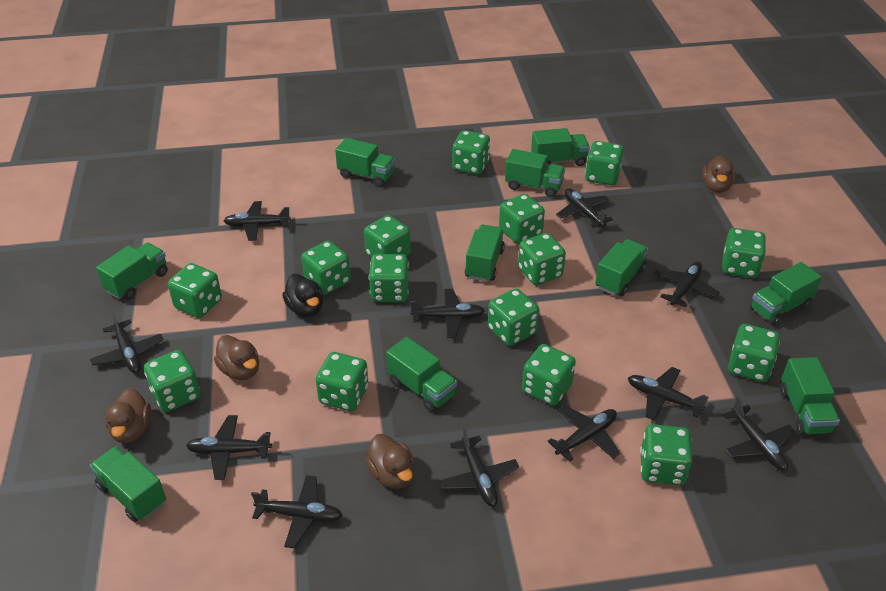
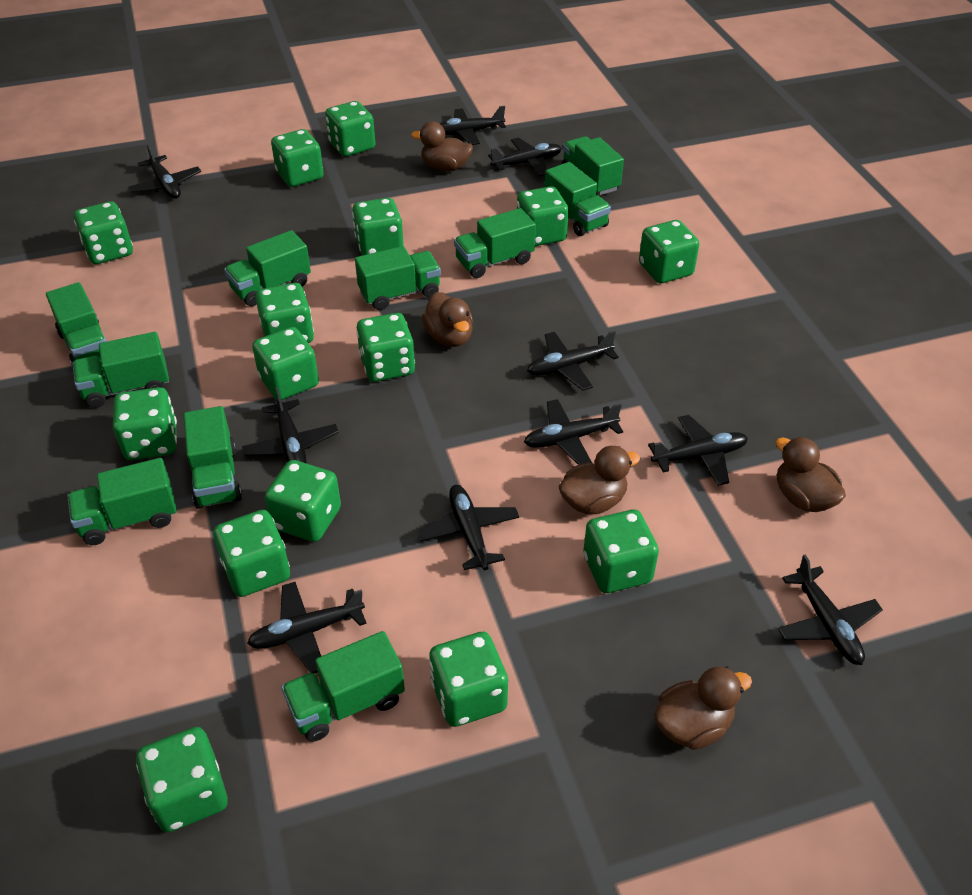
black duck: 1 -> 0
black plane: 11 -> 10
brown duck: 4 -> 5

